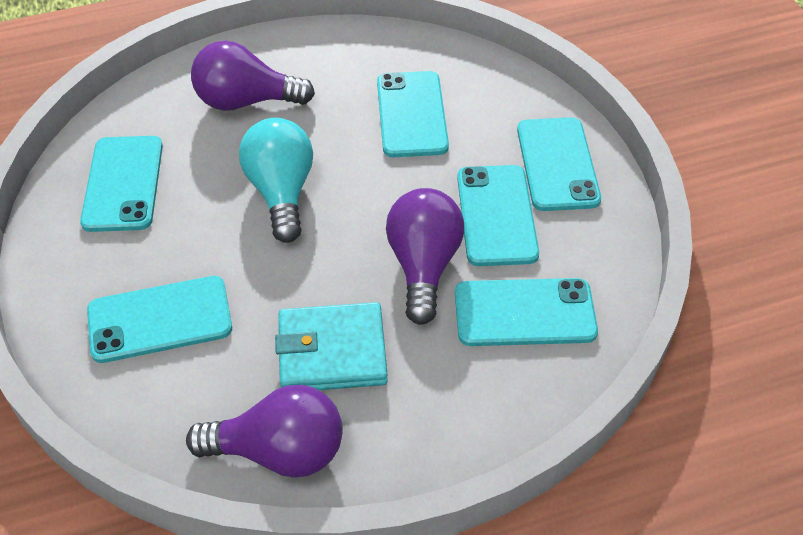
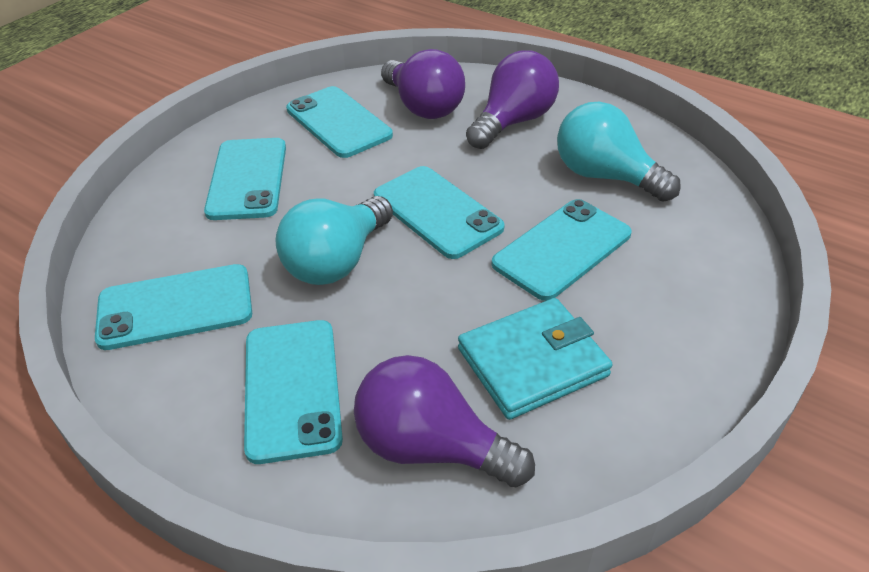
turquoise light bulb: 1 -> 2

